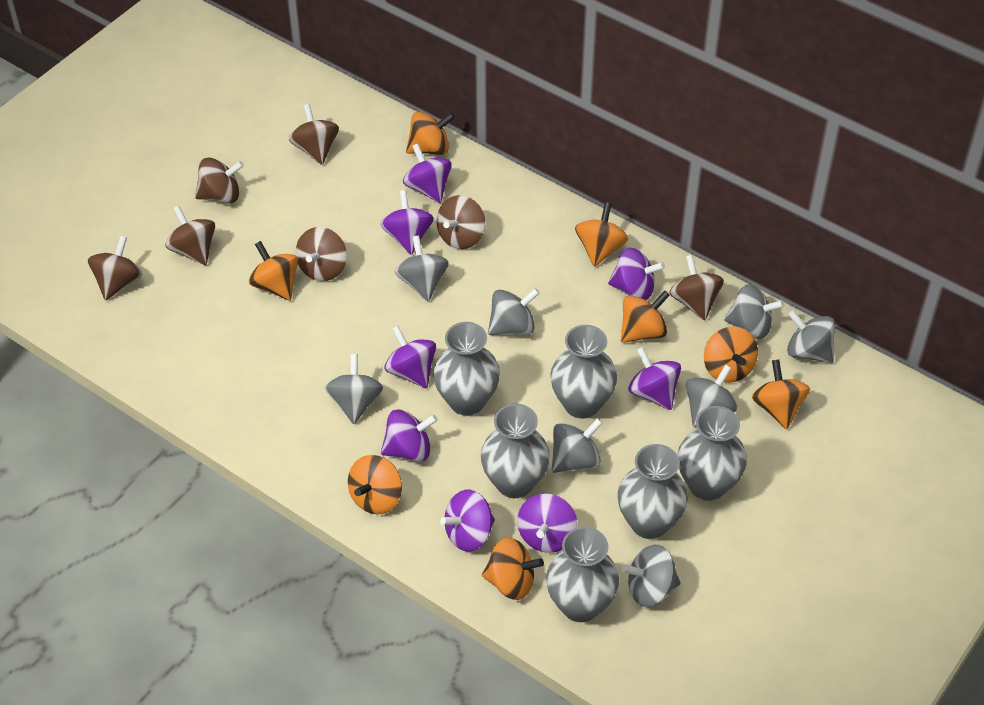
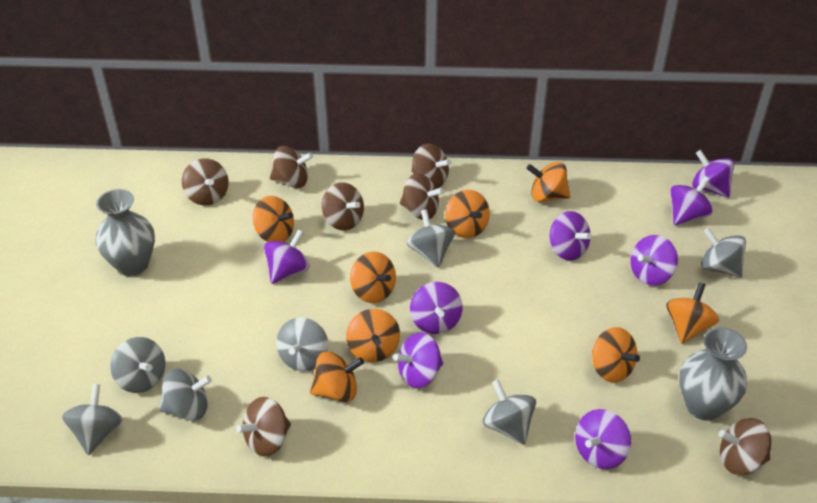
grey spinning top: 8 -> 7
grey vase: 6 -> 2

